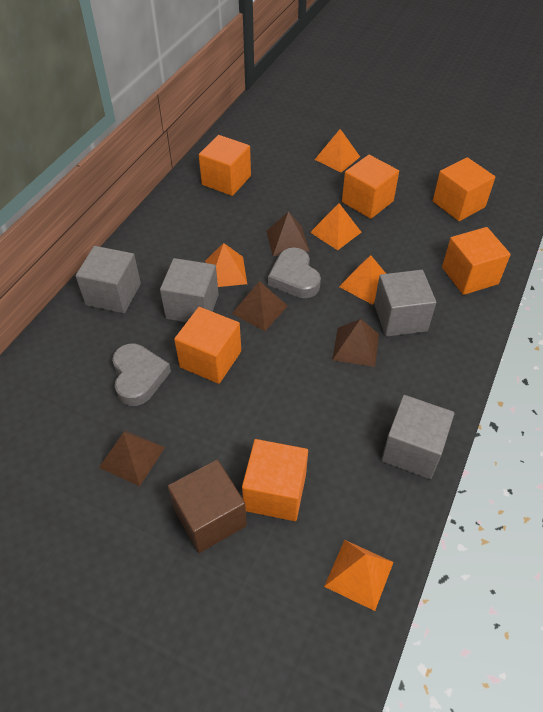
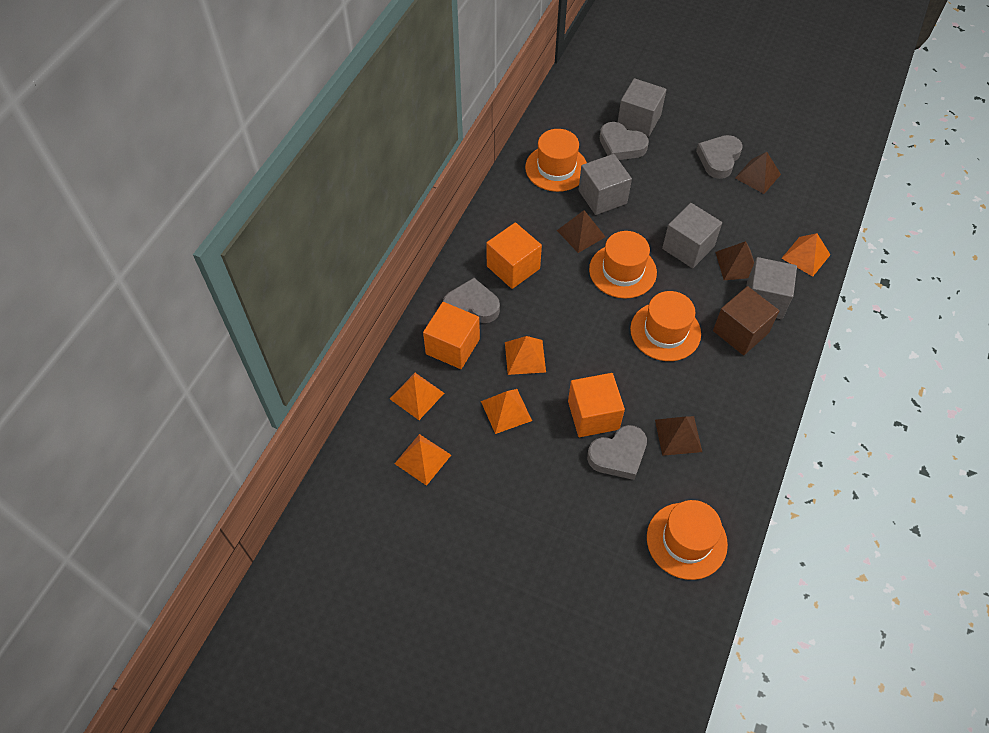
grey heart: 2 -> 4
orange cube: 6 -> 3
orange hat: 0 -> 4

